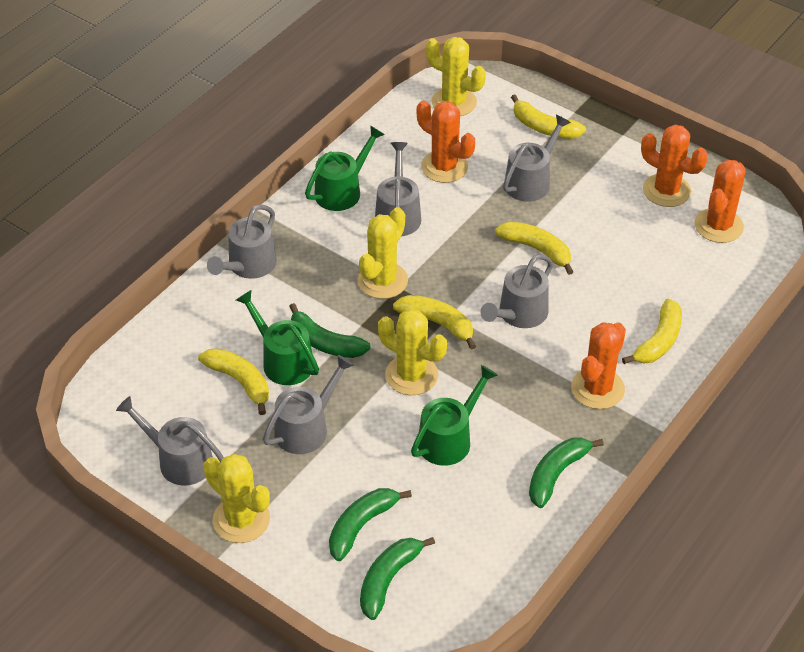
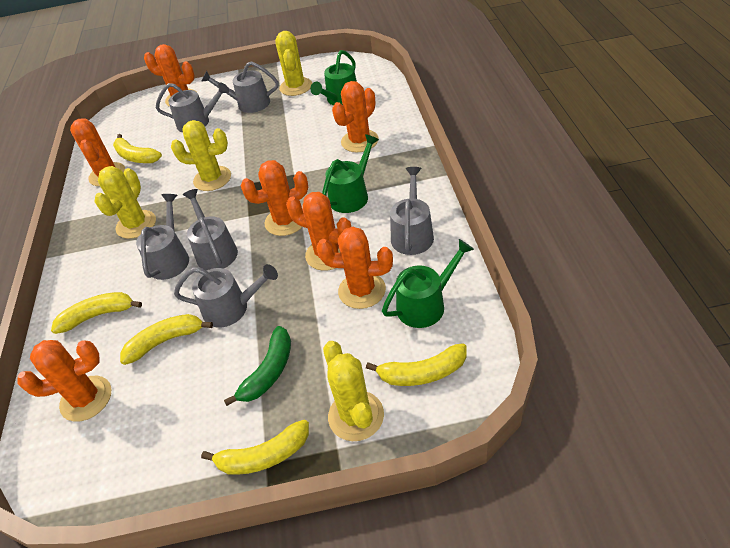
green banana: 4 -> 1
orange cactus: 4 -> 7

